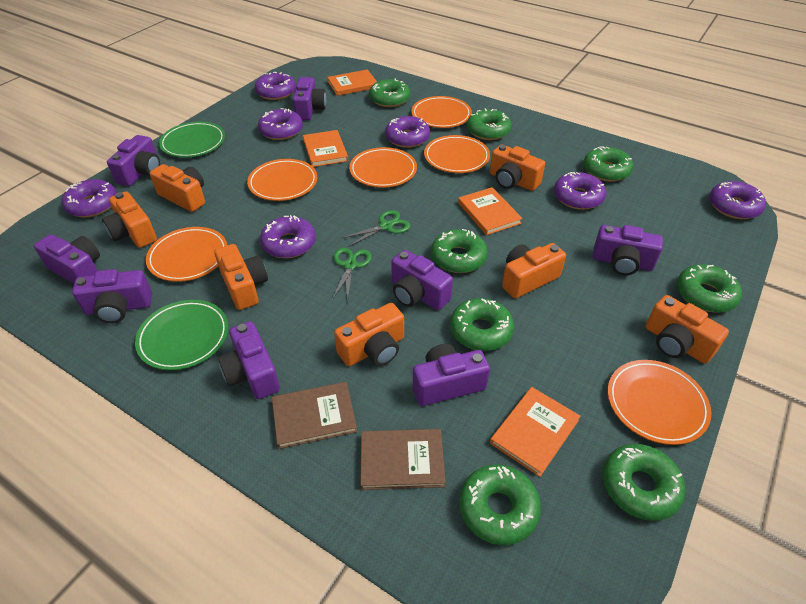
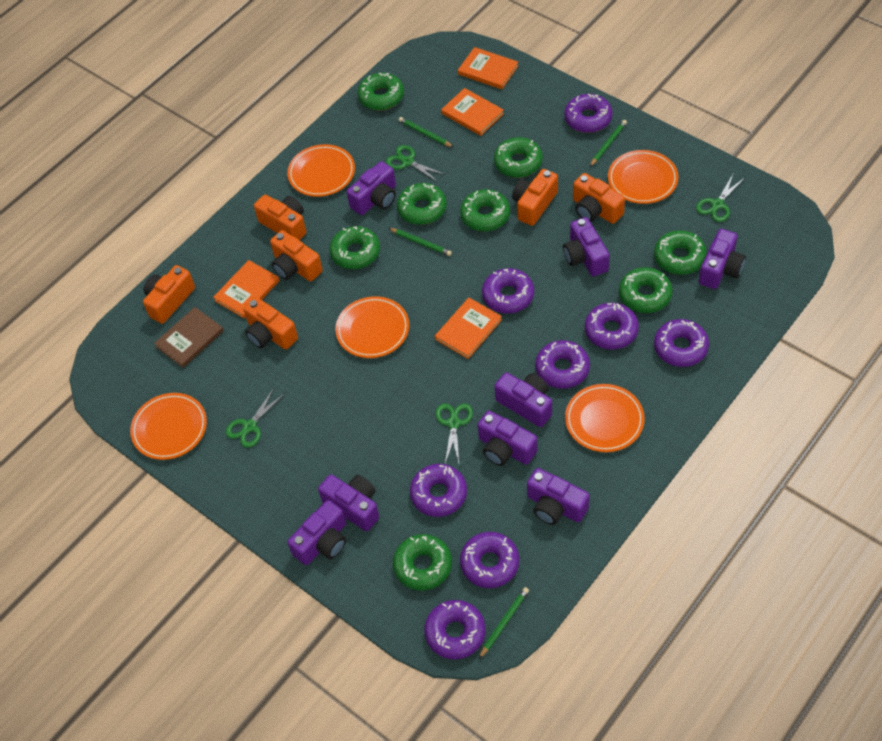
brown book: 2 -> 1
green pencil: 0 -> 4
green plate: 2 -> 0
green scissors: 2 -> 4
orange camera: 7 -> 6
orange plate: 6 -> 5
purple donut: 7 -> 8

